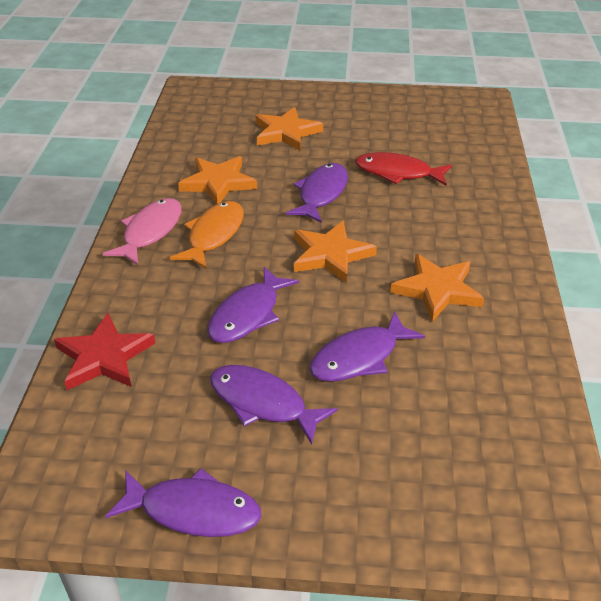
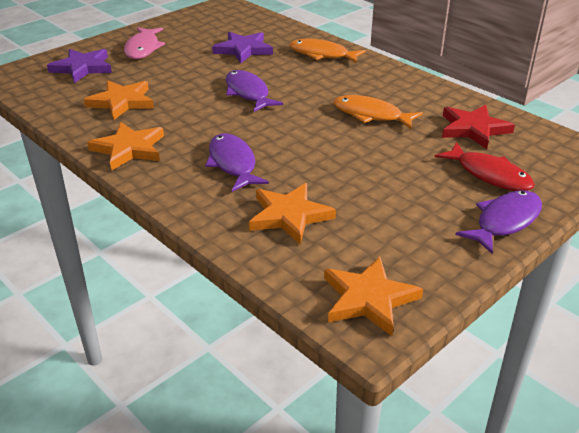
orange fish: 1 -> 2
purple fish: 5 -> 3
purple star: 0 -> 2

